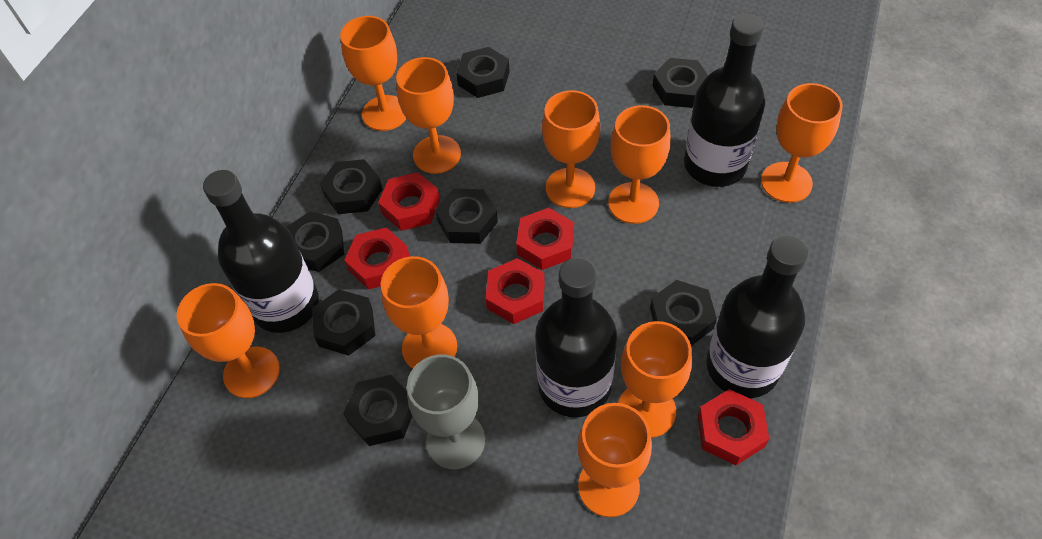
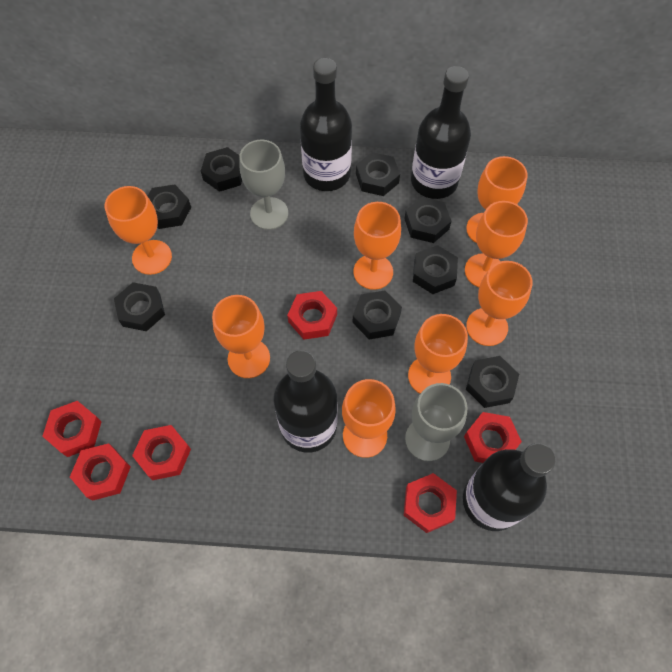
grey goblet: 1 -> 2
orange goblet: 9 -> 8
red nut: 5 -> 6

